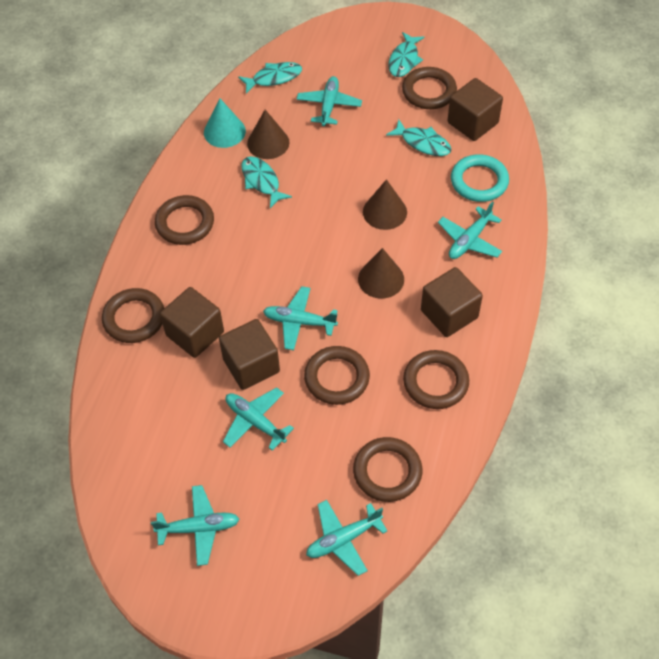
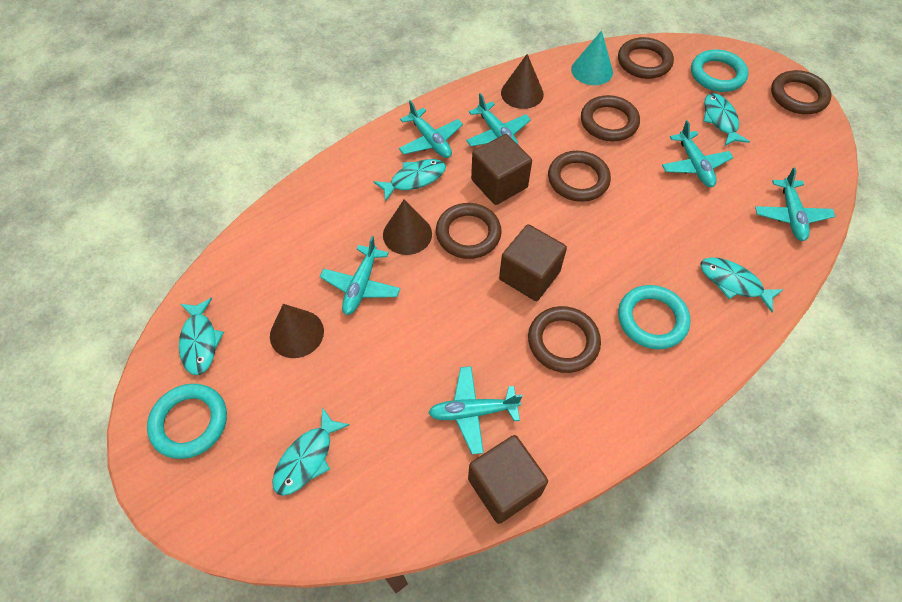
brown cube: 4 -> 3
turquoise fish: 4 -> 5
turquoise ring: 1 -> 3

